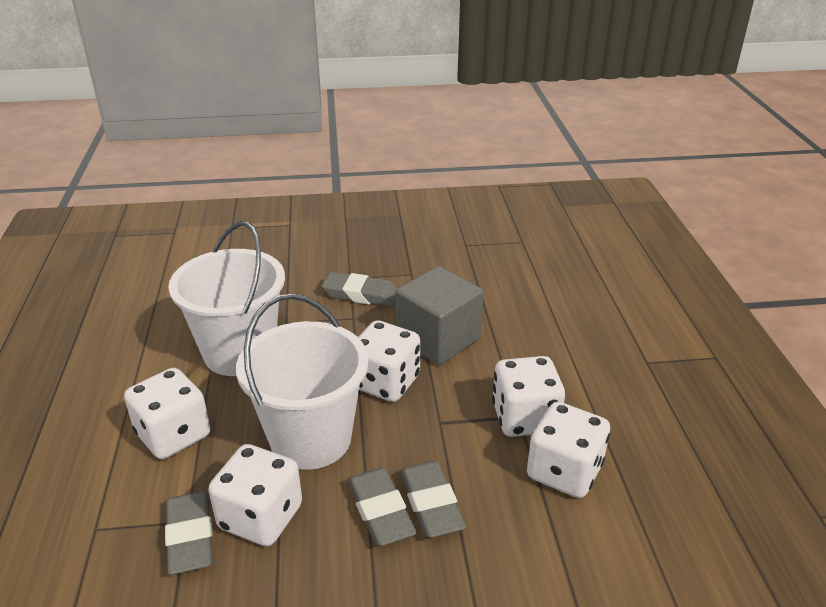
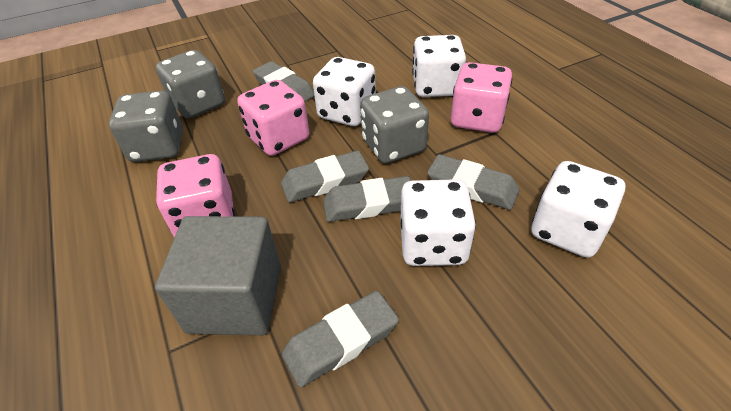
grey dice: 0 -> 3
grey eraser: 4 -> 5
pink dice: 0 -> 3
white bucket: 2 -> 0
white dice: 5 -> 4

